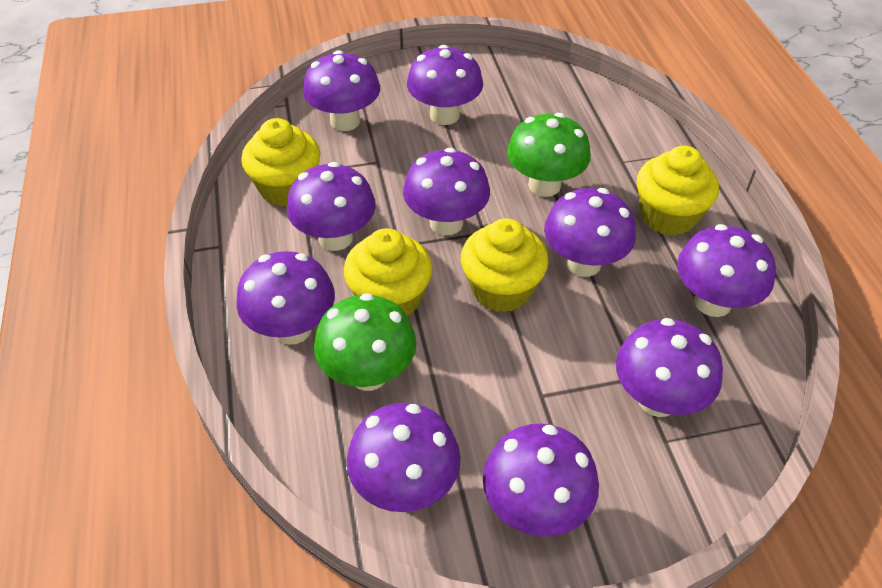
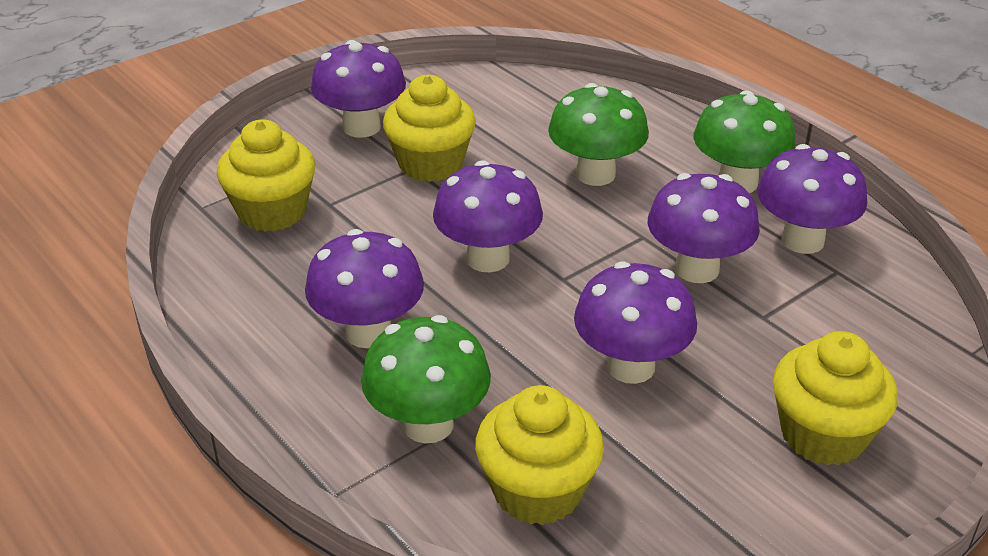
green mushroom: 2 -> 3
purple mushroom: 10 -> 6

